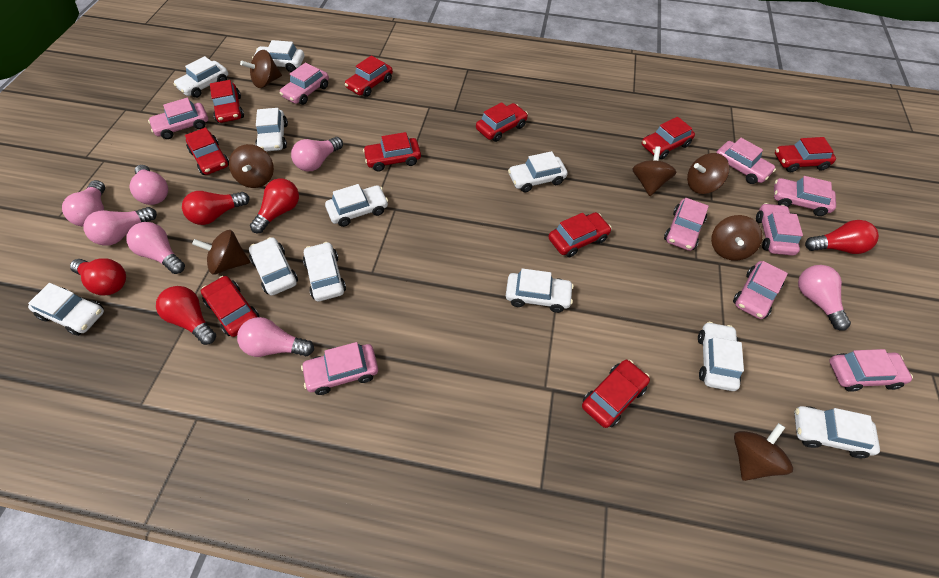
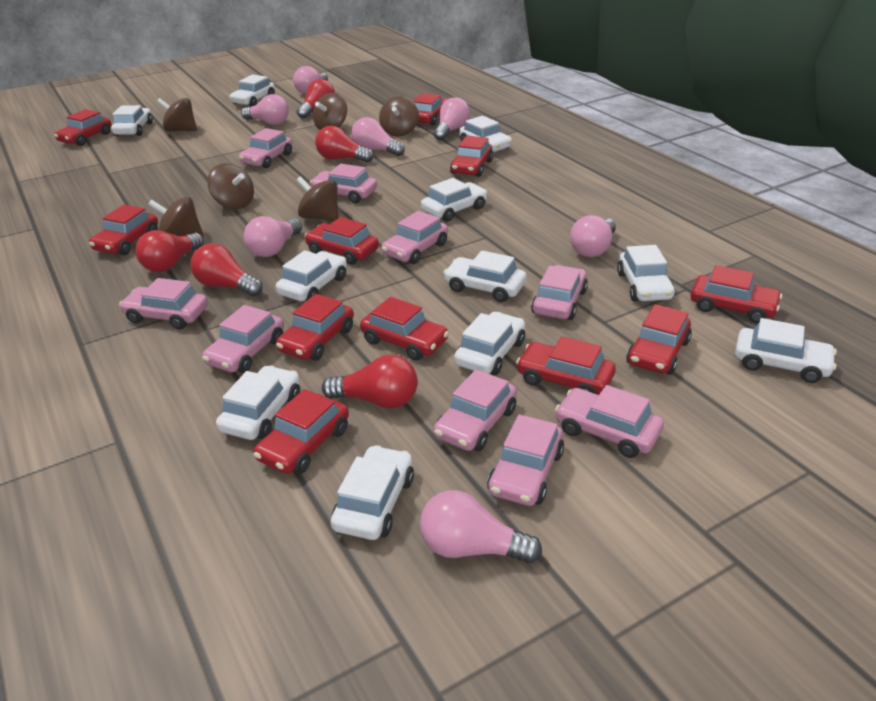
brown spinning top: 7 -> 6
red car: 10 -> 11

